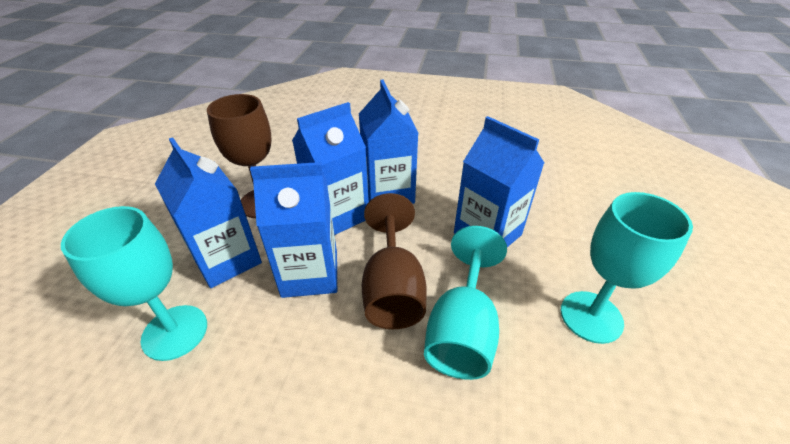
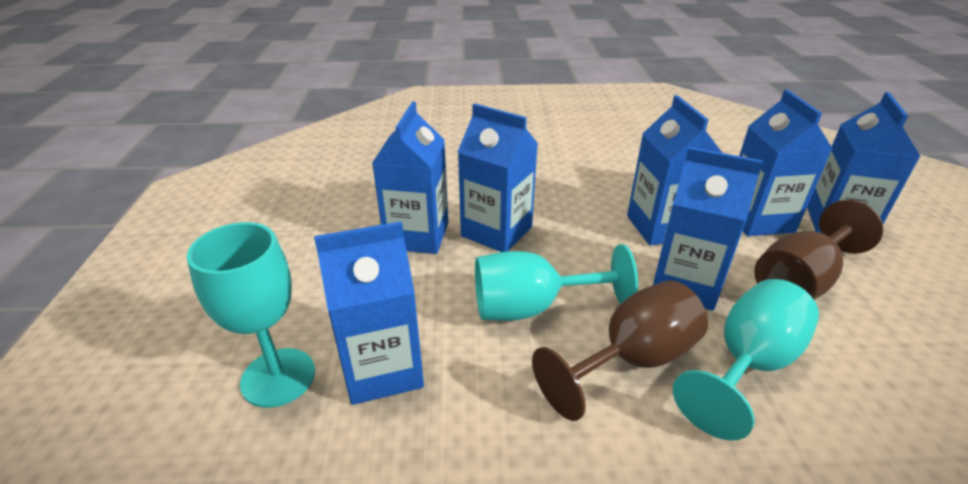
blue carton: 5 -> 7

